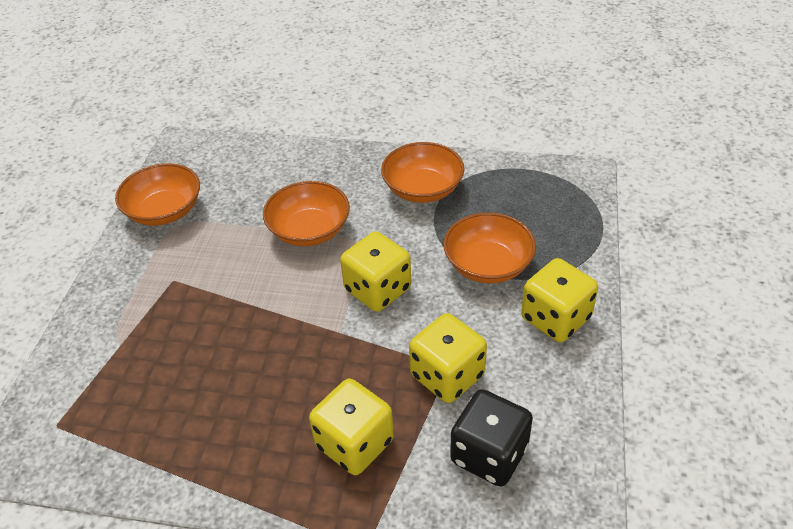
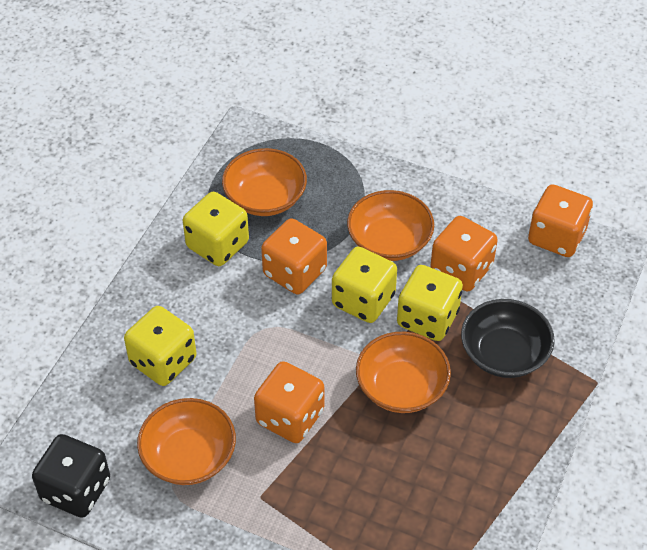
black bowl: 0 -> 1
orange dice: 0 -> 4

